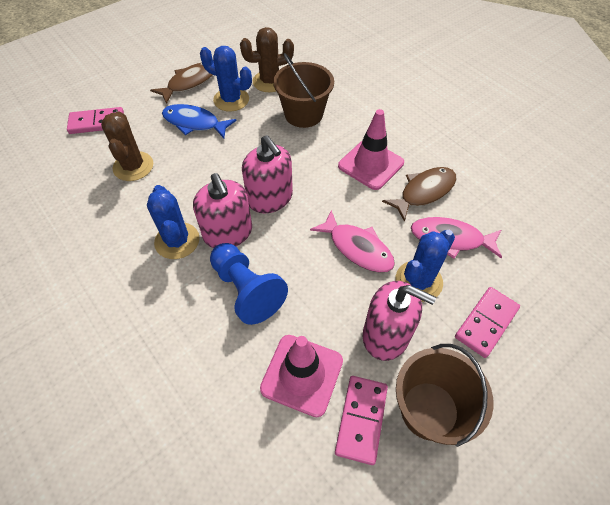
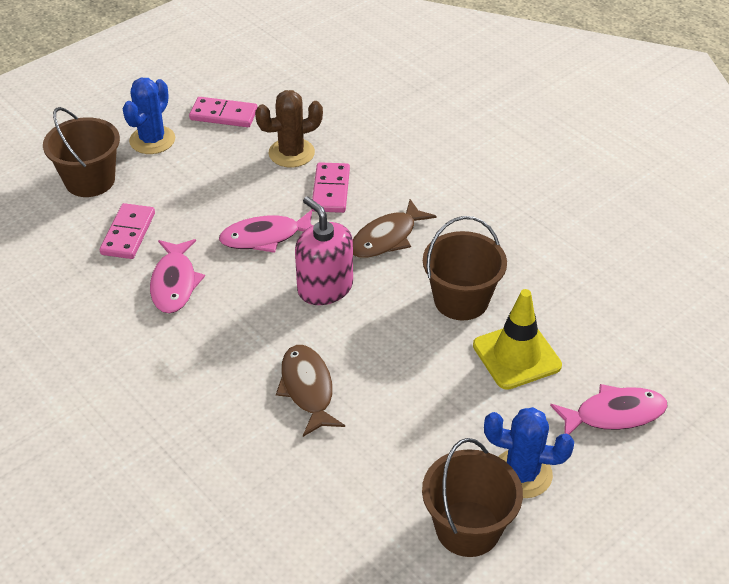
blue cactus: 3 -> 2
blue fish: 1 -> 0
blue pawn: 1 -> 0
brown bucket: 2 -> 3
brown cactus: 2 -> 1
pink fish: 2 -> 3
pink soap dispenser: 3 -> 1
pink traffic cone: 2 -> 0
yellow traffic cone: 0 -> 1

